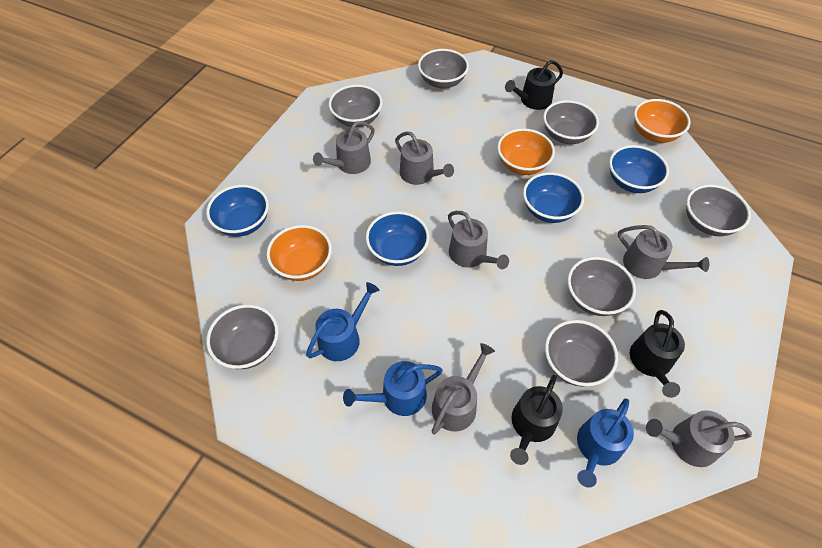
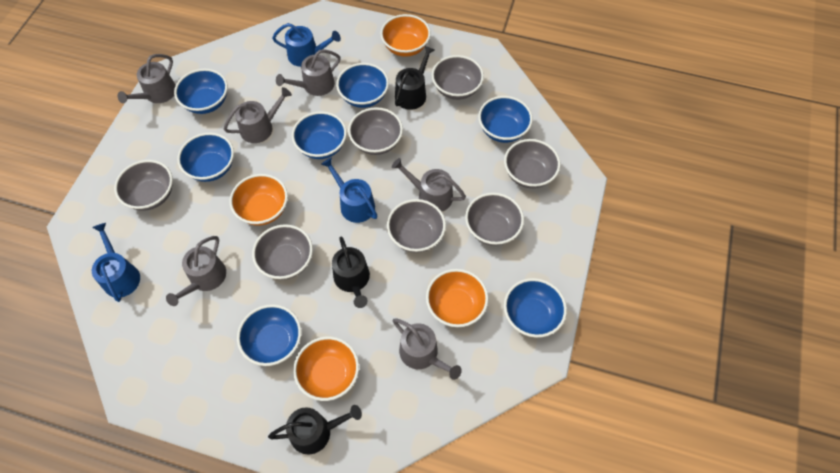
blue bowl: 4 -> 7
orange bowl: 3 -> 4

